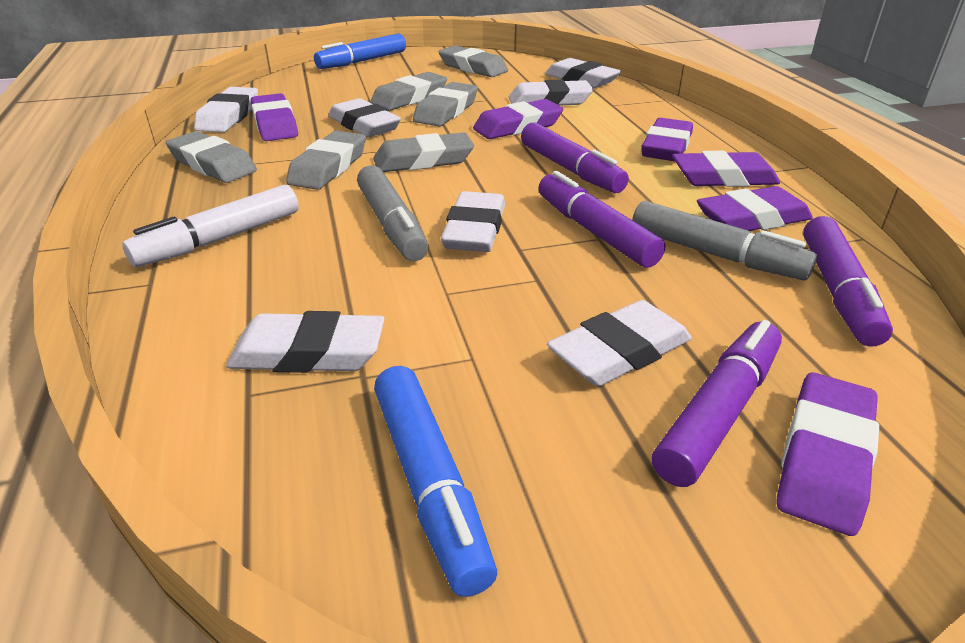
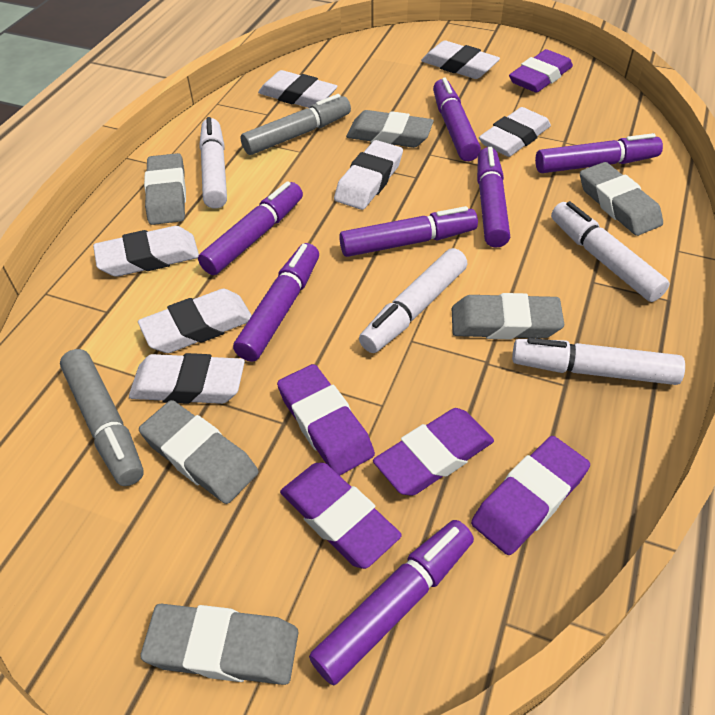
blue marker: 2 -> 0
purple eraser: 6 -> 5
purple marker: 4 -> 7
white marker: 1 -> 4

